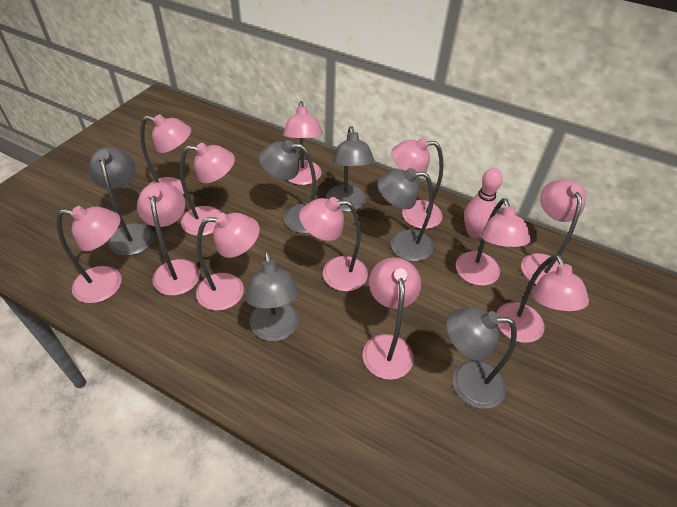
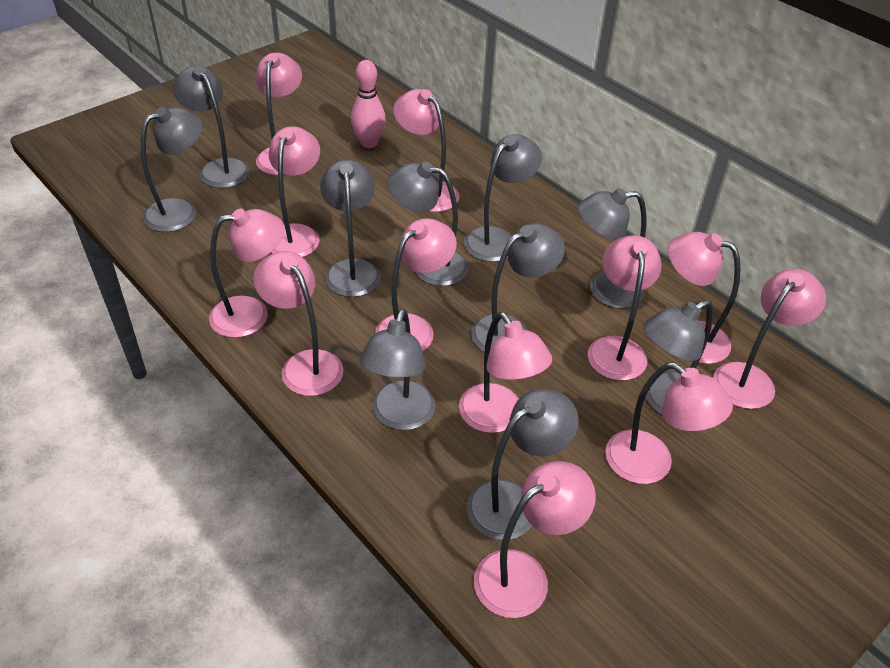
grey lamp: 6 -> 10

